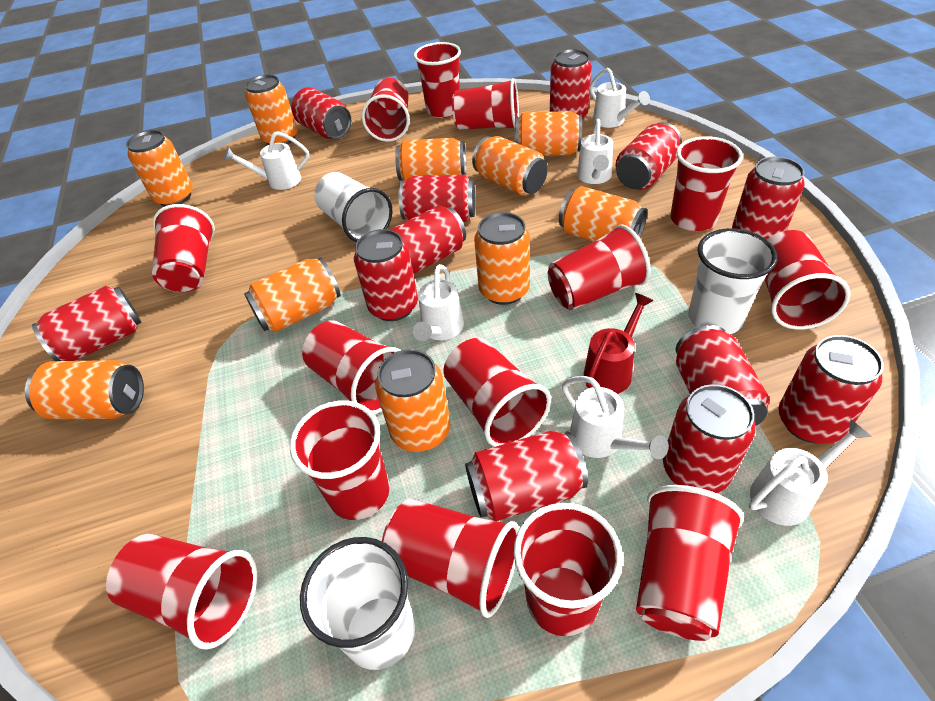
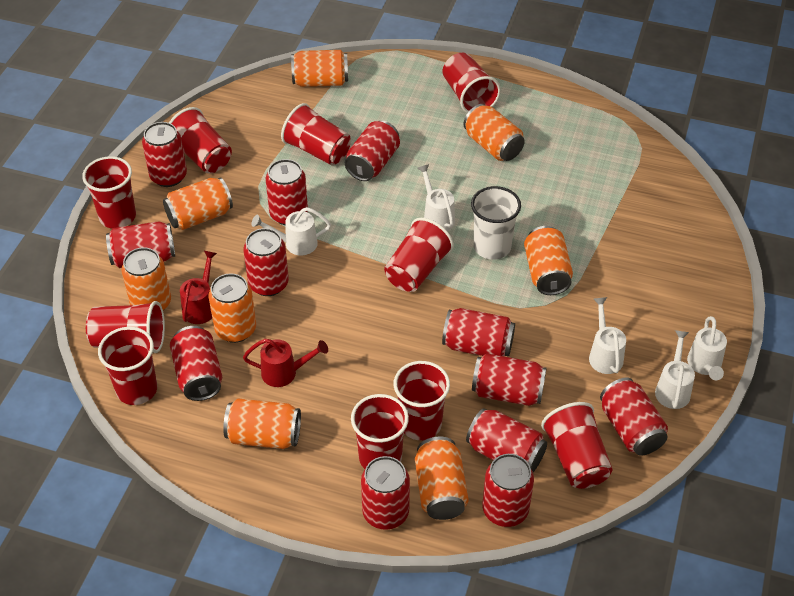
orange can: 10 -> 8
red cup: 14 -> 10
red watering can: 1 -> 2
white cup: 3 -> 1
white watering can: 6 -> 5

